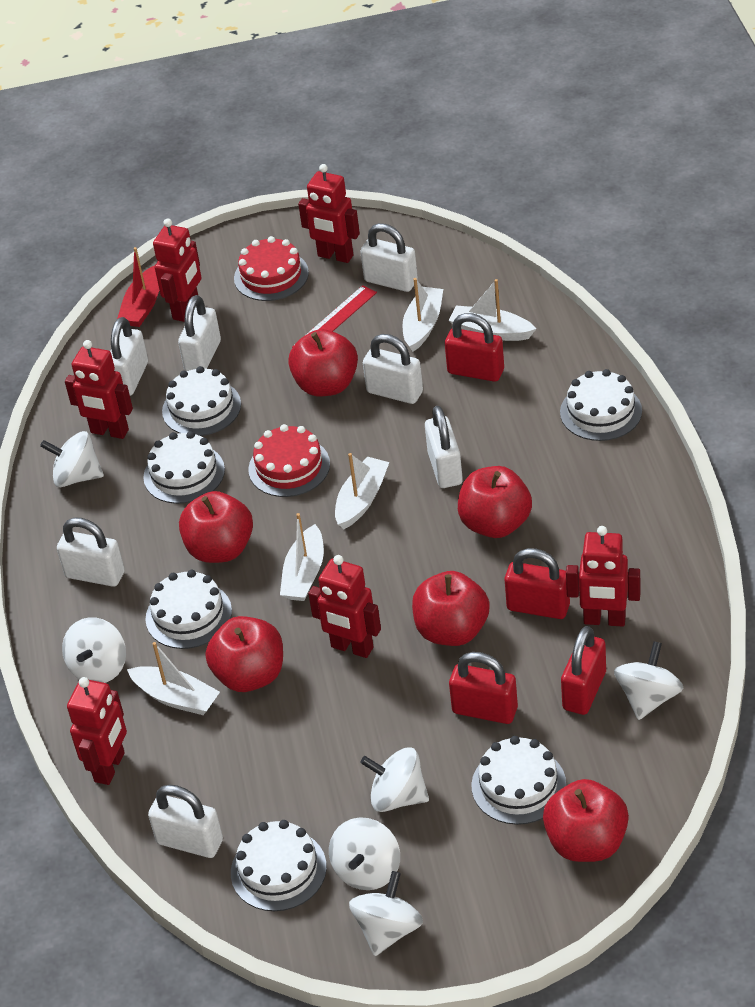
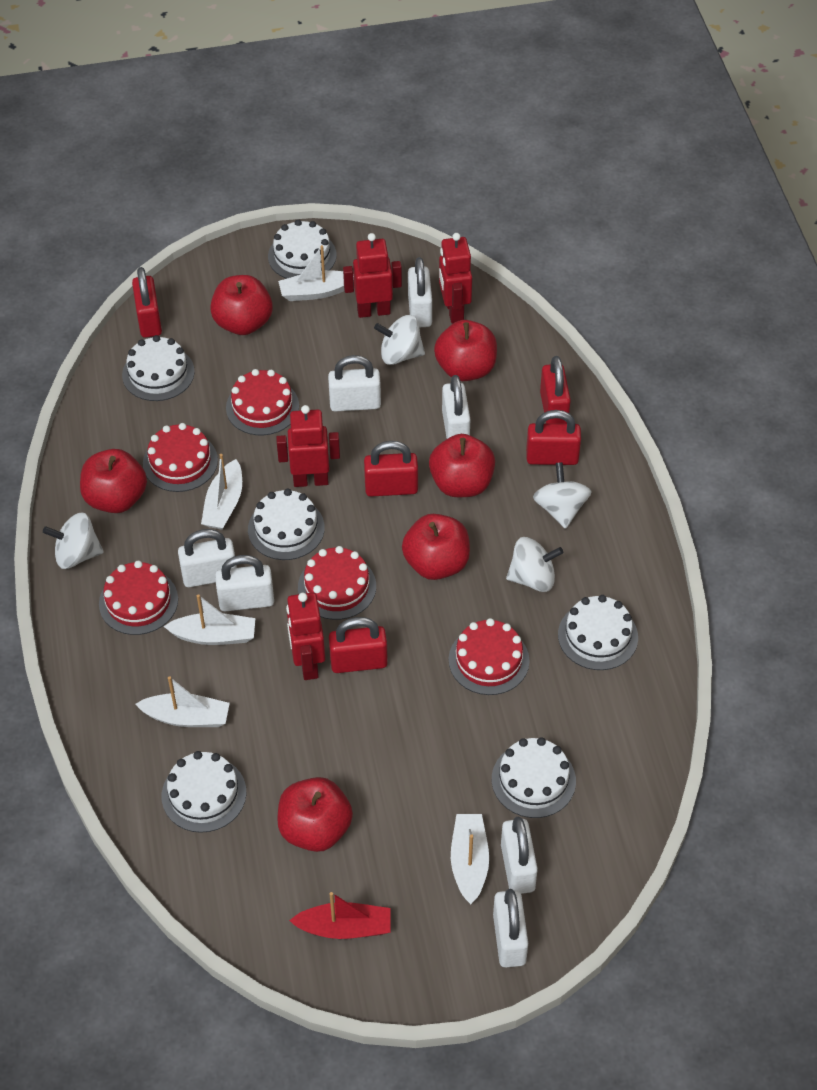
red cake: 2 -> 5
red padlock: 4 -> 5
red robot: 6 -> 4
red ruler: 1 -> 0
white spinning top: 6 -> 4

